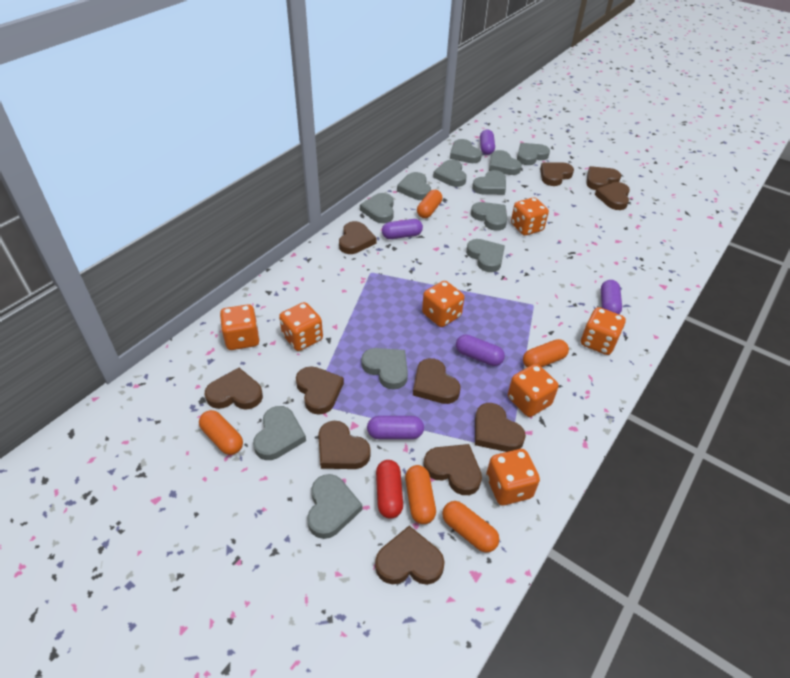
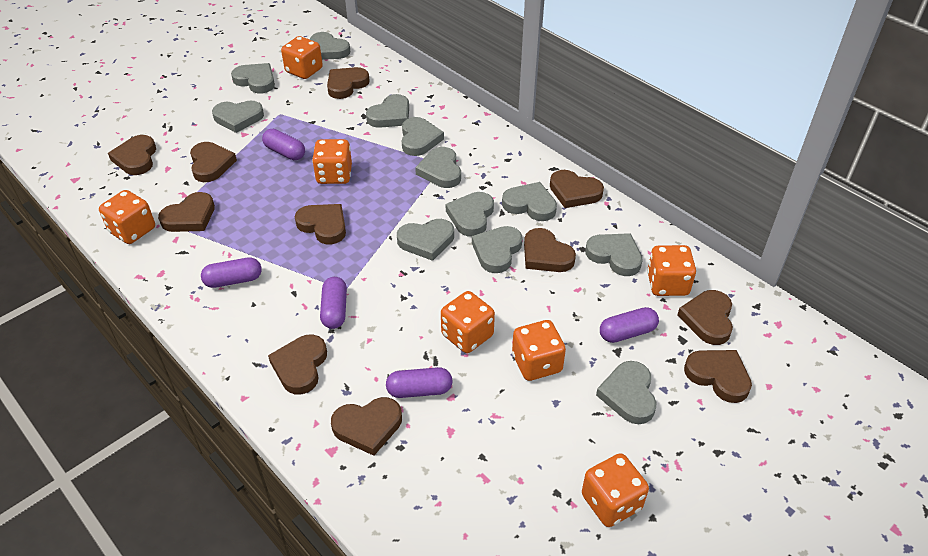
orange capsule: 5 -> 0
red capsule: 1 -> 0

